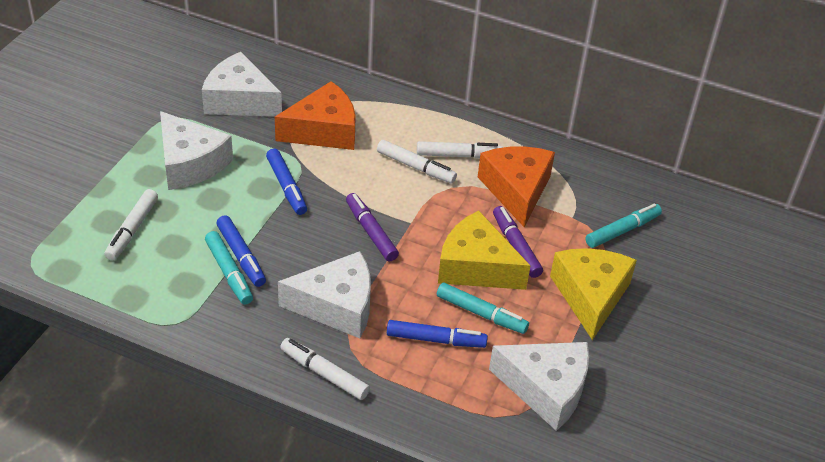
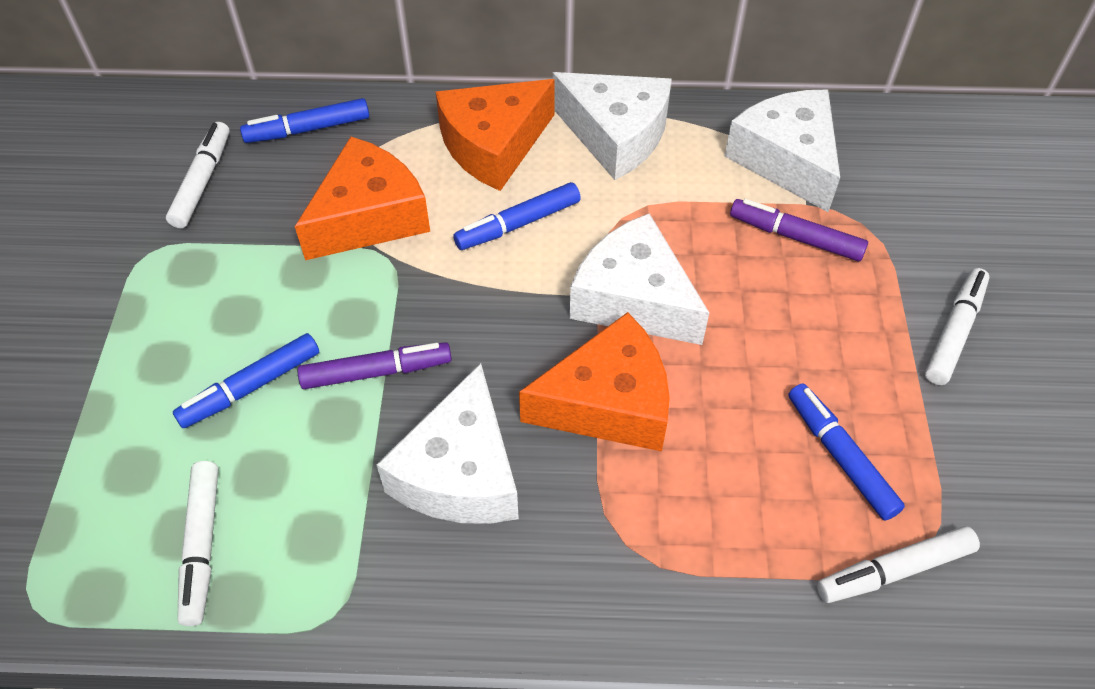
blue marker: 3 -> 4
orange cheese: 2 -> 3
turquoise marker: 3 -> 0
yellow cheese: 2 -> 0

